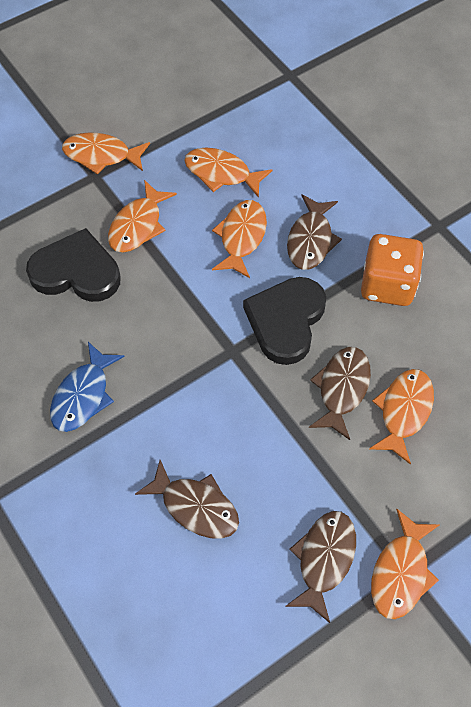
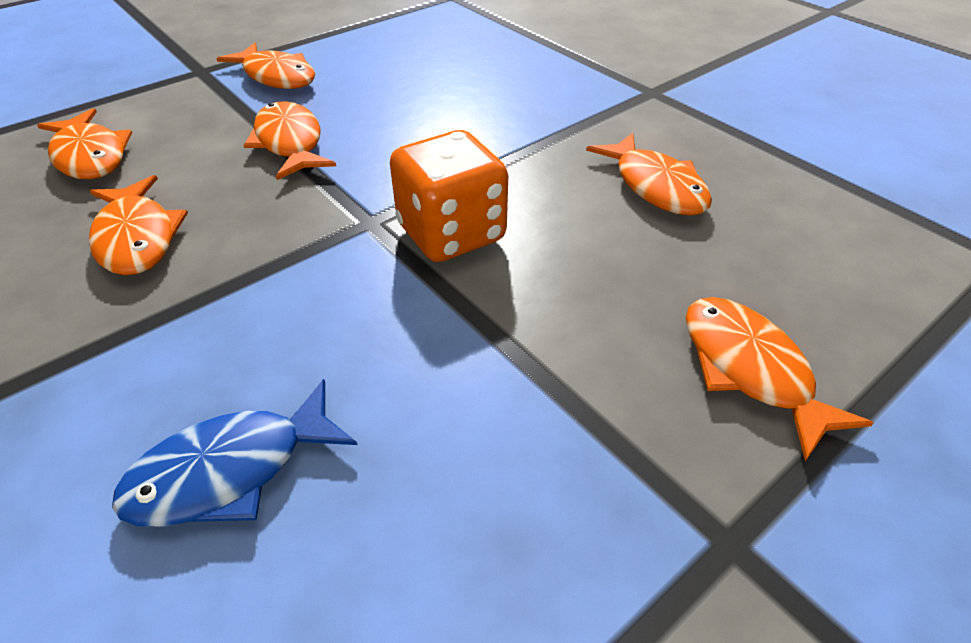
black heart: 2 -> 0
brown fish: 4 -> 0

